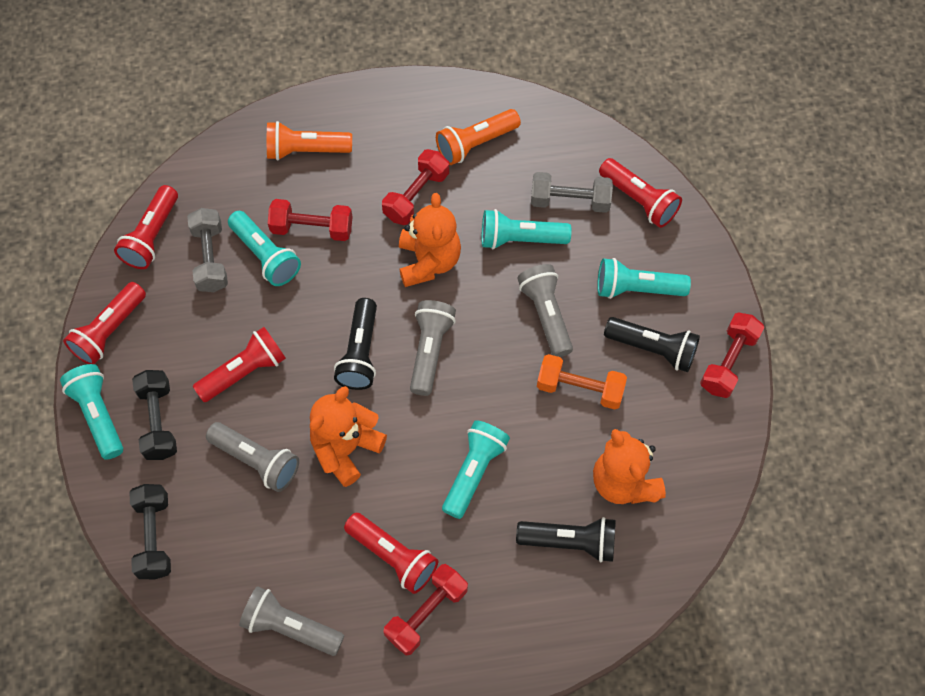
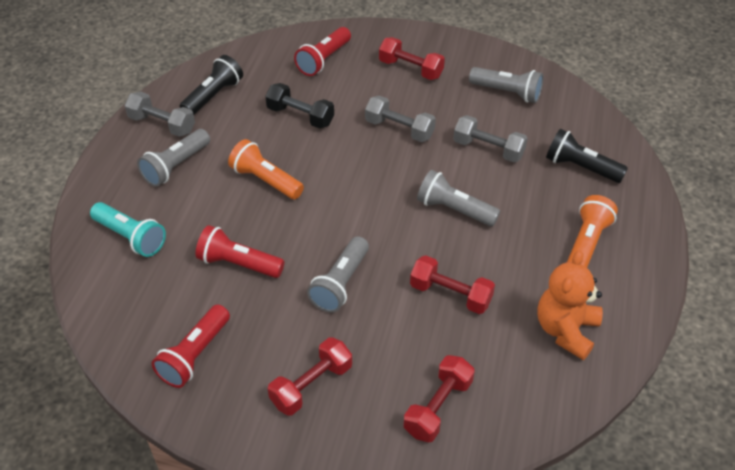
black dumbbell: 2 -> 1
black flashlight: 3 -> 2
grey dumbbell: 2 -> 3
orange dumbbell: 1 -> 0
orange teddy bear: 3 -> 1
red flashlight: 5 -> 3
turquoise flashlight: 5 -> 1

